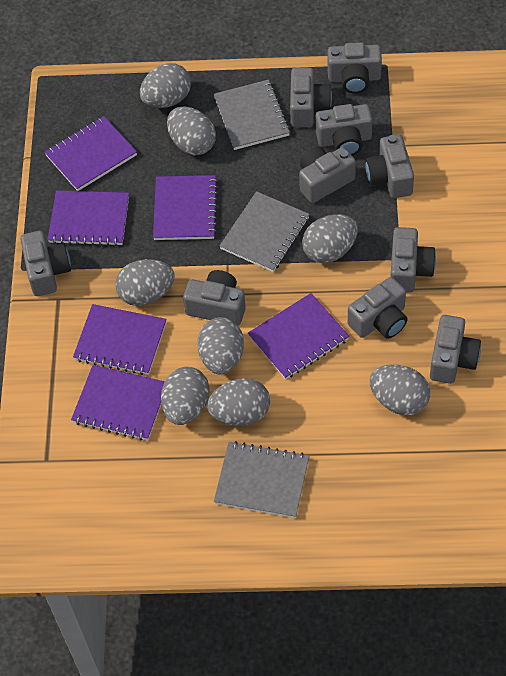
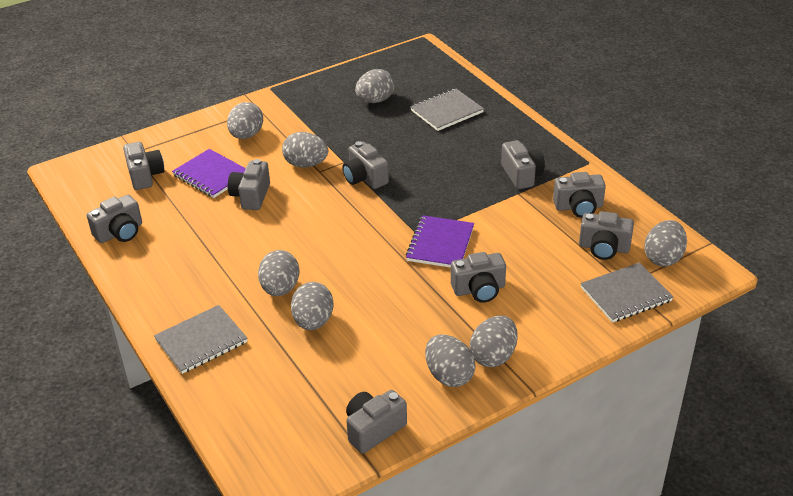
grey camera: 10 -> 9
purple notebook: 6 -> 2

